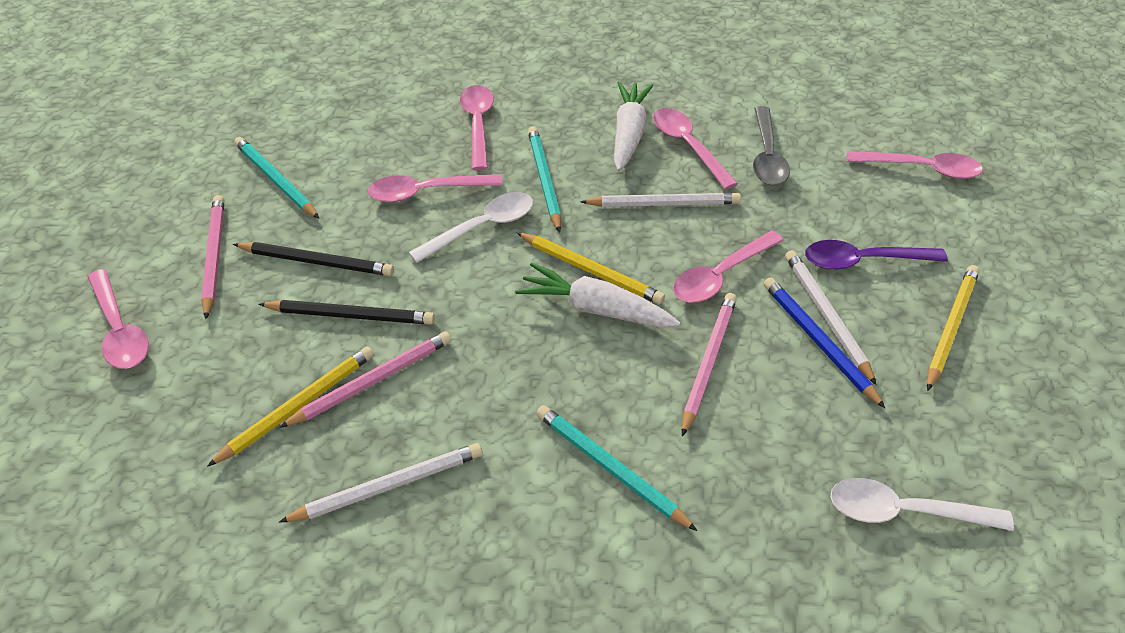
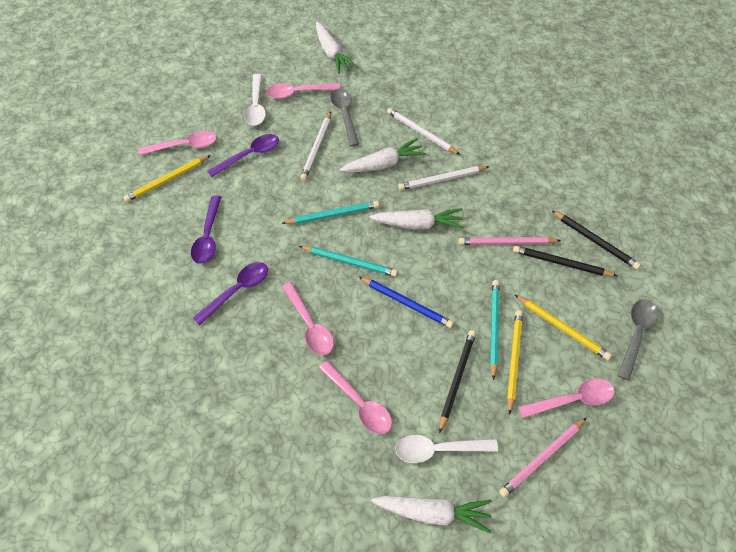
black pencil: 2 -> 3
grey spoon: 1 -> 2
pink pencil: 3 -> 2
pink spoon: 6 -> 5
purple spoon: 1 -> 3
white carrot: 2 -> 4

